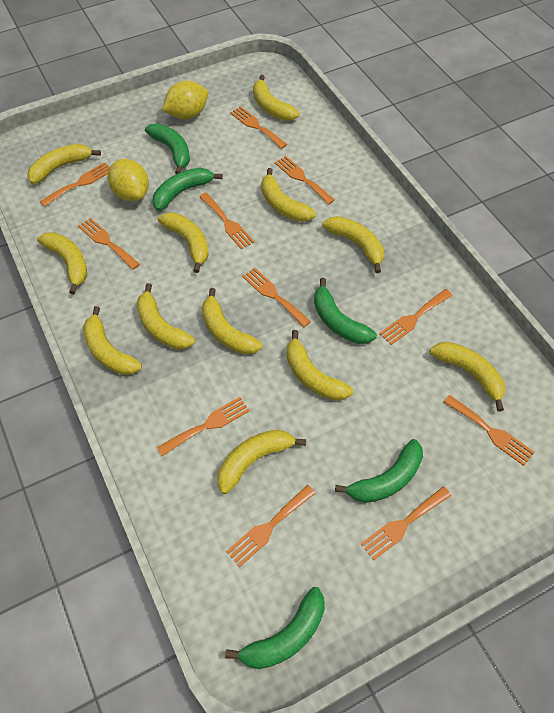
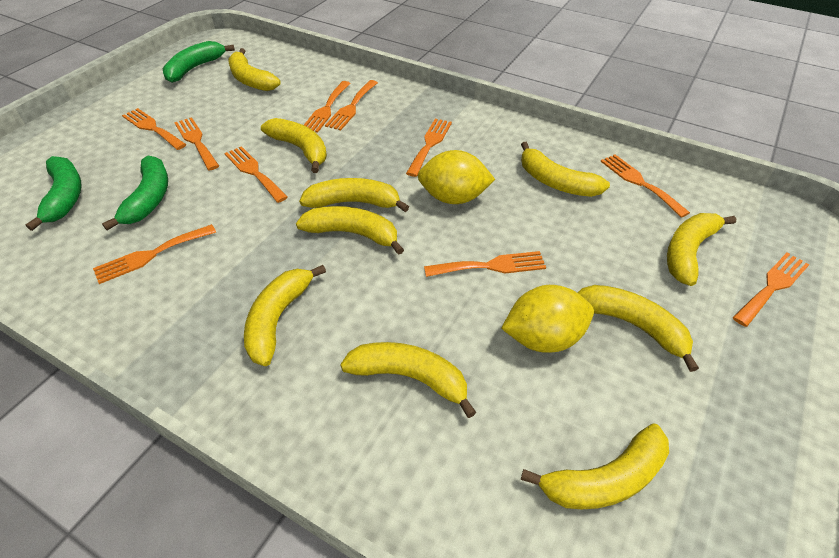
green banana: 5 -> 3
orange fork: 11 -> 10
yellow banana: 12 -> 10

